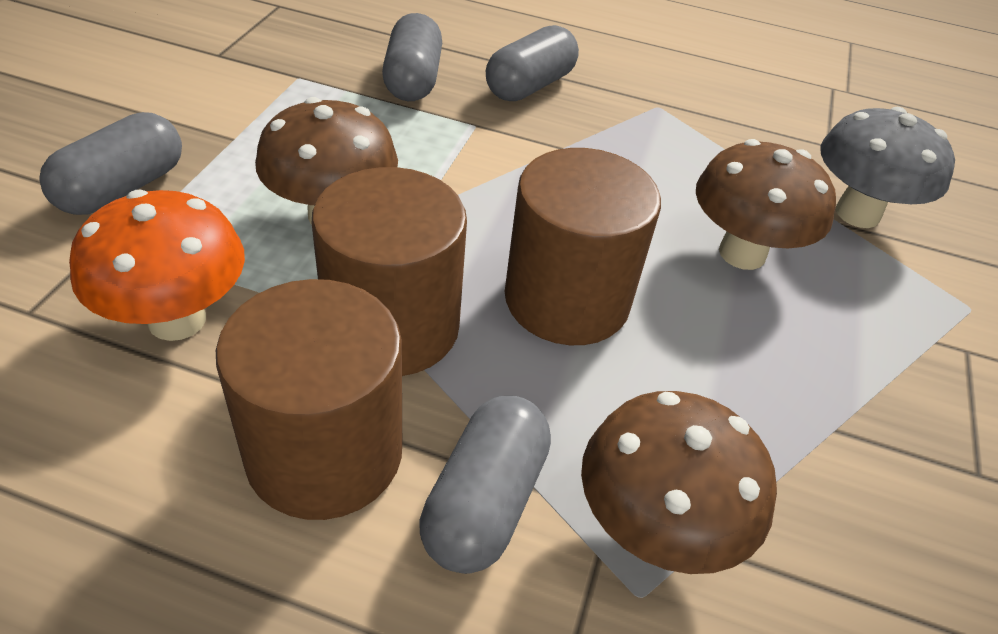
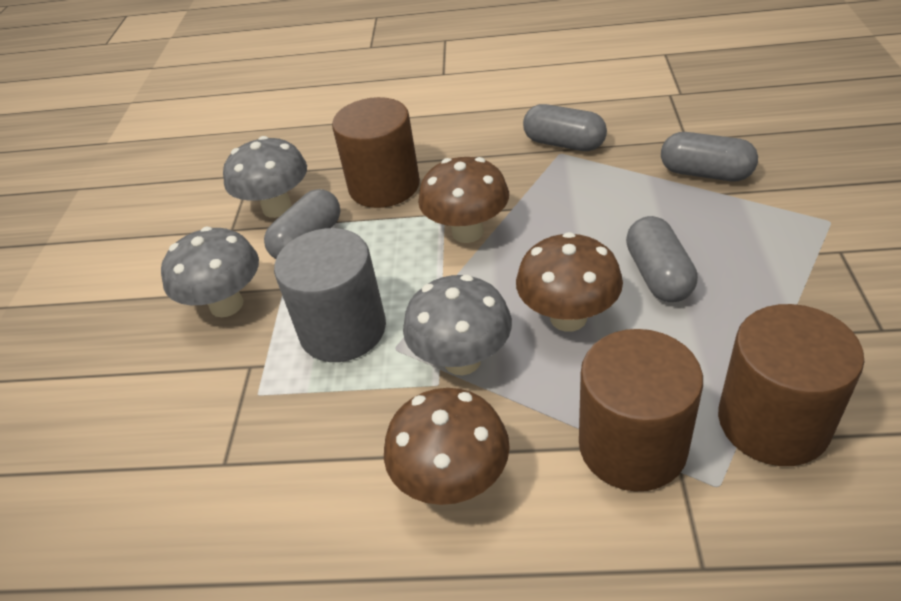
grey cylinder: 0 -> 1
grey mushroom: 1 -> 3
orange mushroom: 1 -> 0

